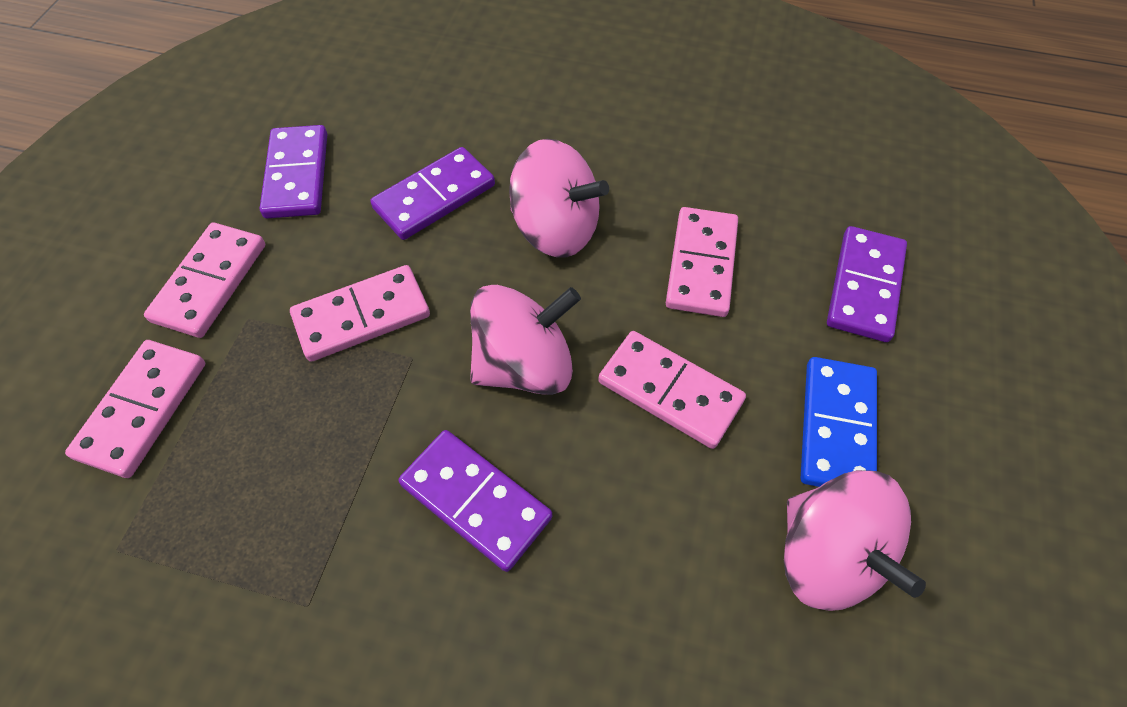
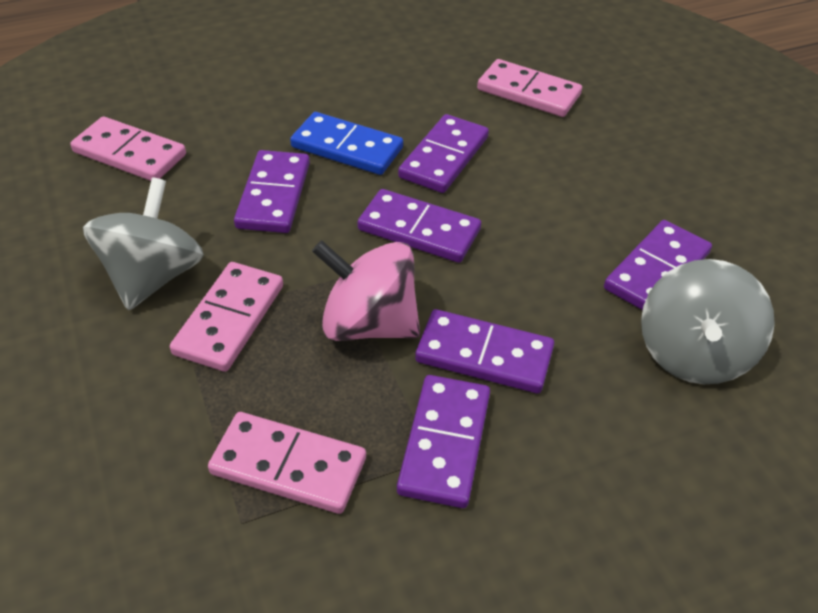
grey spinning top: 0 -> 2
pink domino: 5 -> 4
pink spinning top: 3 -> 1
purple domino: 4 -> 6

